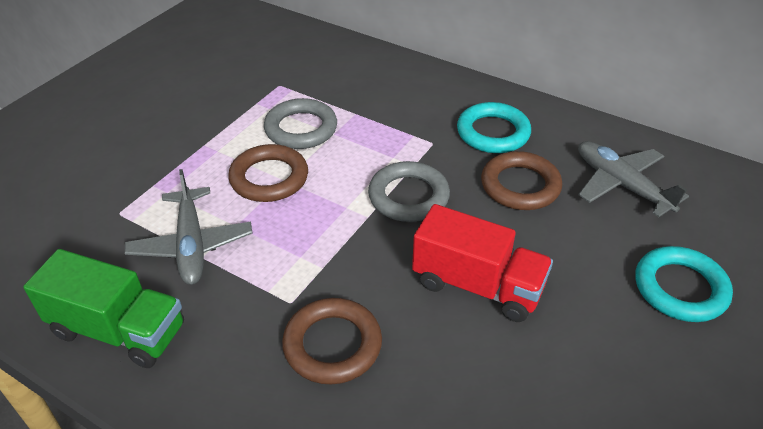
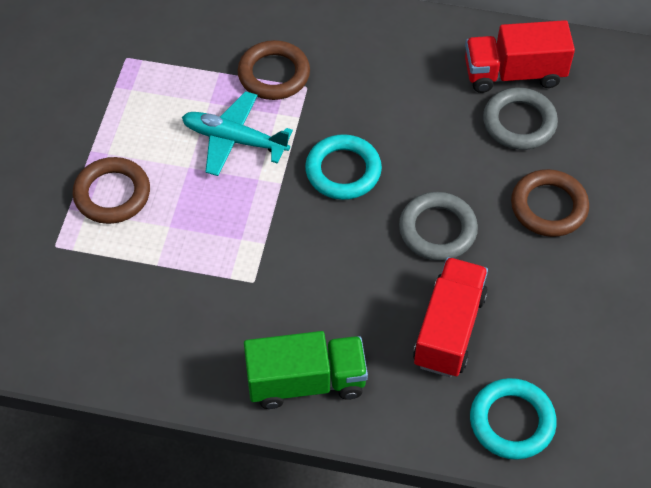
grey plane: 2 -> 0
red truck: 1 -> 2
turquoise plane: 0 -> 1

